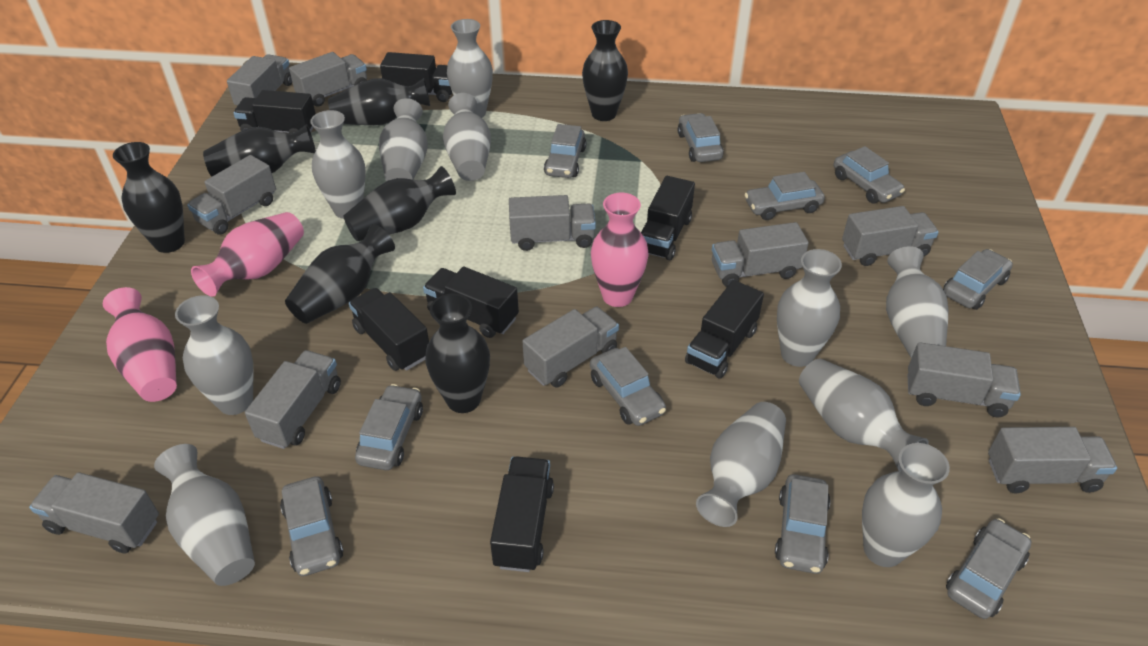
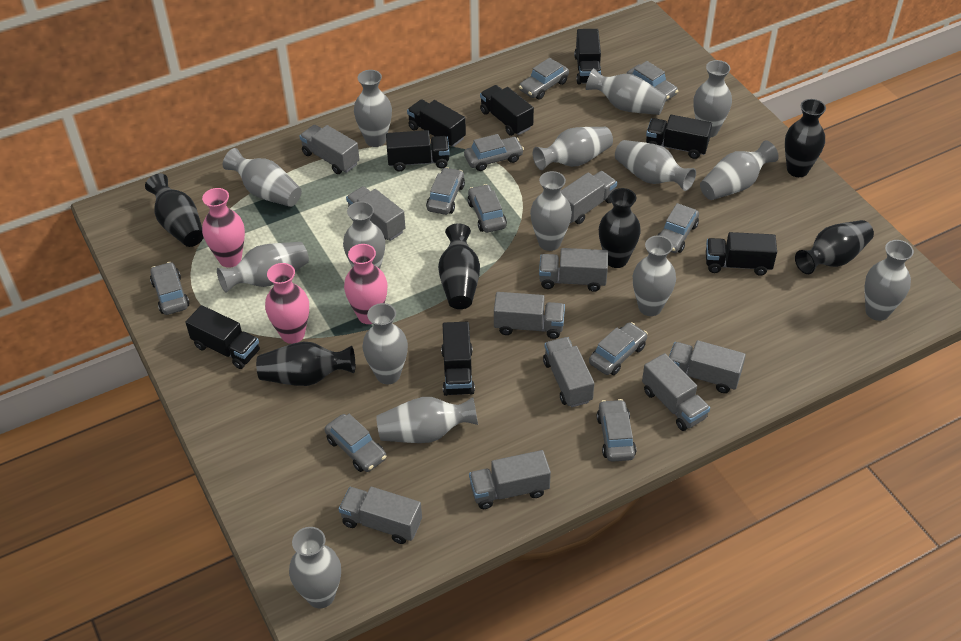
black truck: 7 -> 8
black vase: 7 -> 6
grey truck: 11 -> 10
grey vase: 11 -> 15

